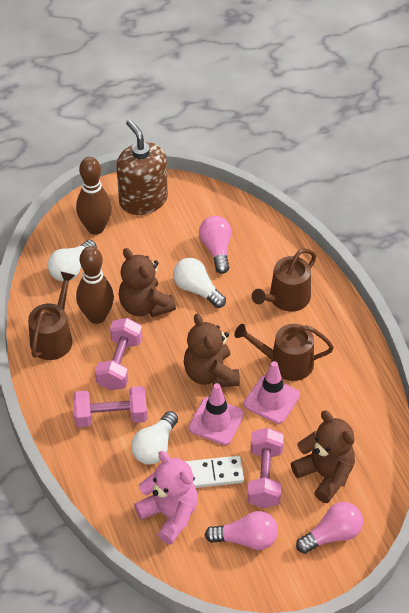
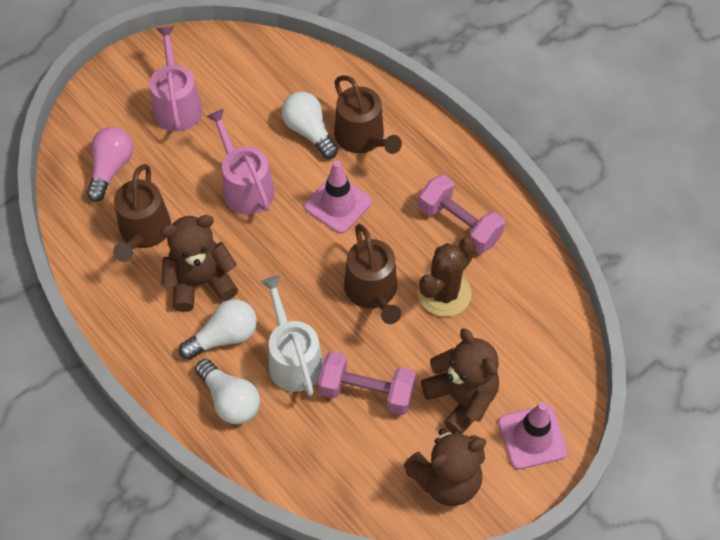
brown bowling pin: 2 -> 0
brown cactus: 0 -> 1
brown soap dispenser: 1 -> 0
pink dumbbell: 3 -> 2
pink light bulb: 3 -> 1
pink teddy bear: 1 -> 0
pink watering can: 0 -> 2
white domino: 1 -> 0
white watering can: 0 -> 1

